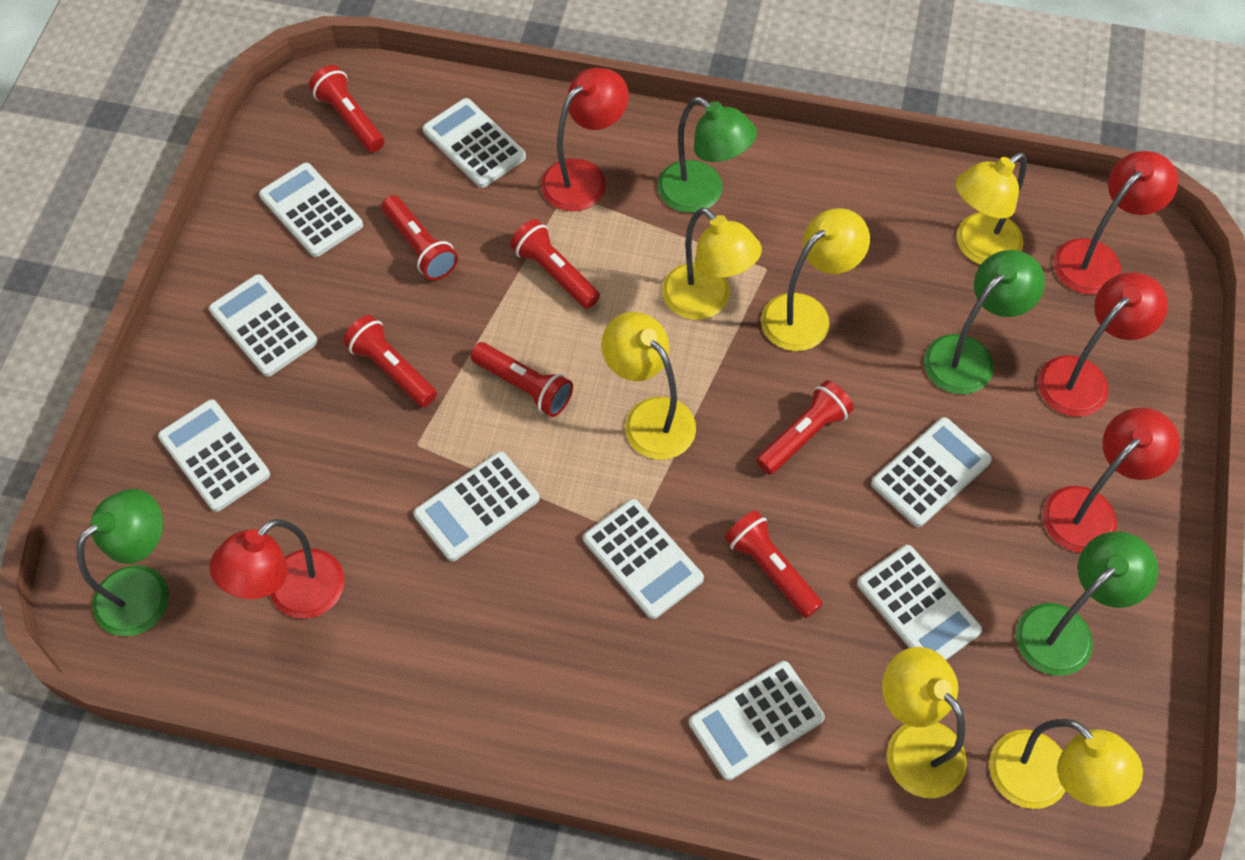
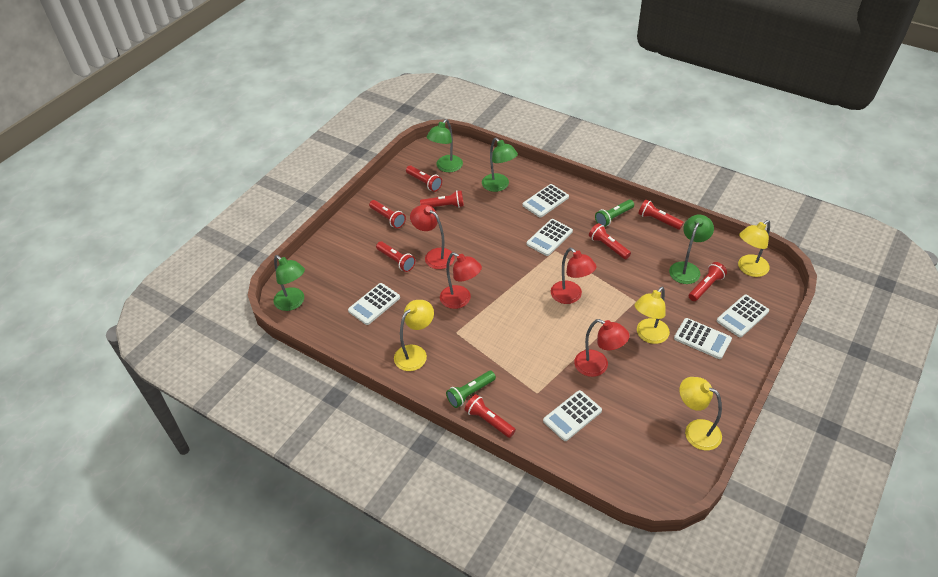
green flashlight: 0 -> 2
red flashlight: 7 -> 8
red lamp: 5 -> 4
white calculator: 9 -> 6
yellow lamp: 6 -> 4

